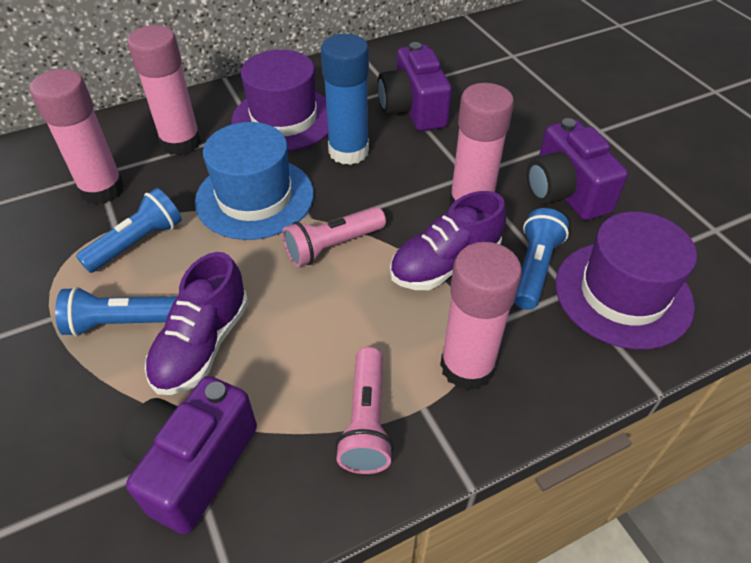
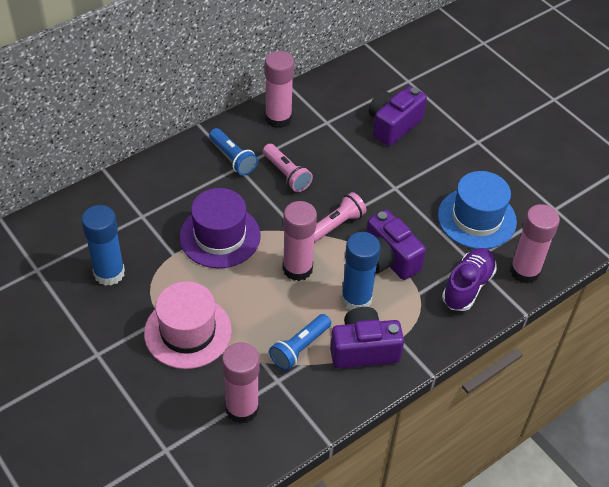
blue flashlight: 3 -> 2
blue glue stick: 1 -> 2
pink hat: 0 -> 1
purple hat: 2 -> 1
purple shoe: 2 -> 1

